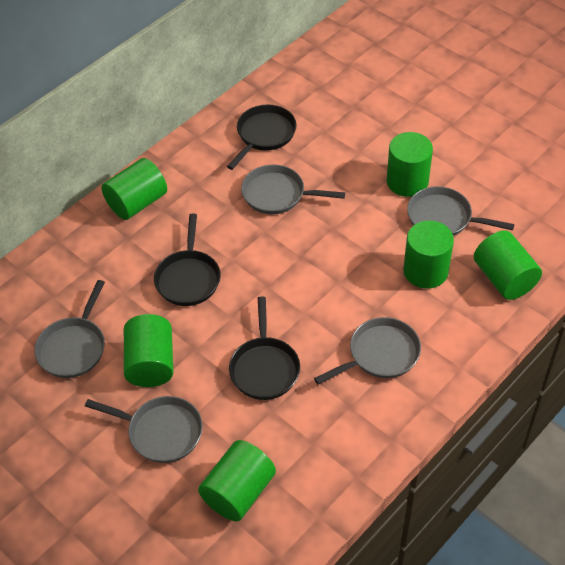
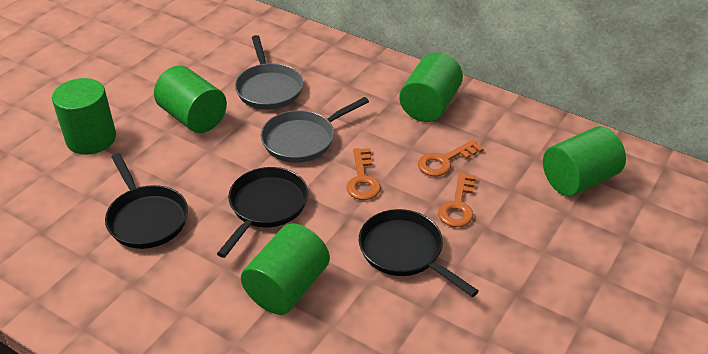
green cylinder: 6 -> 5
grey pan: 5 -> 2
orange key: 0 -> 3

